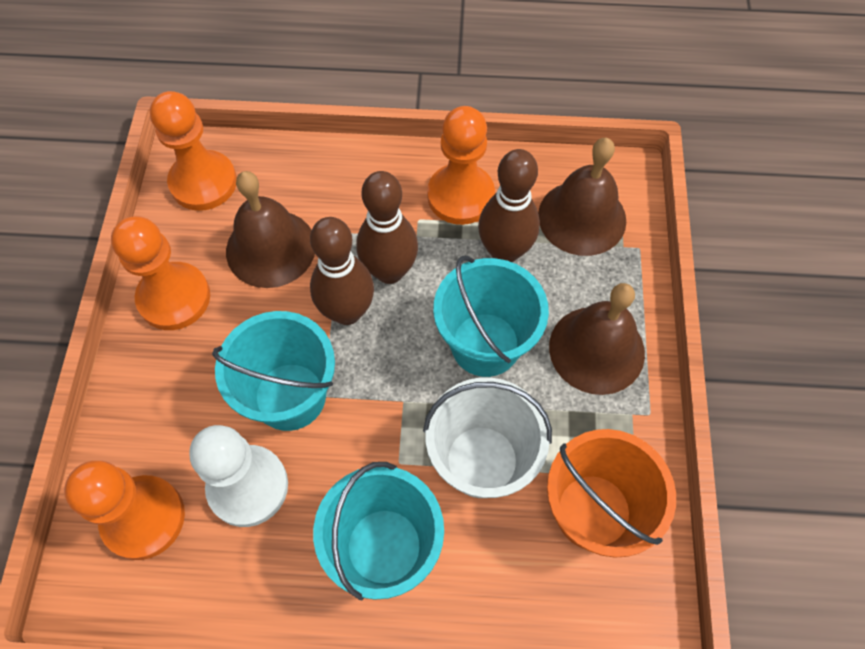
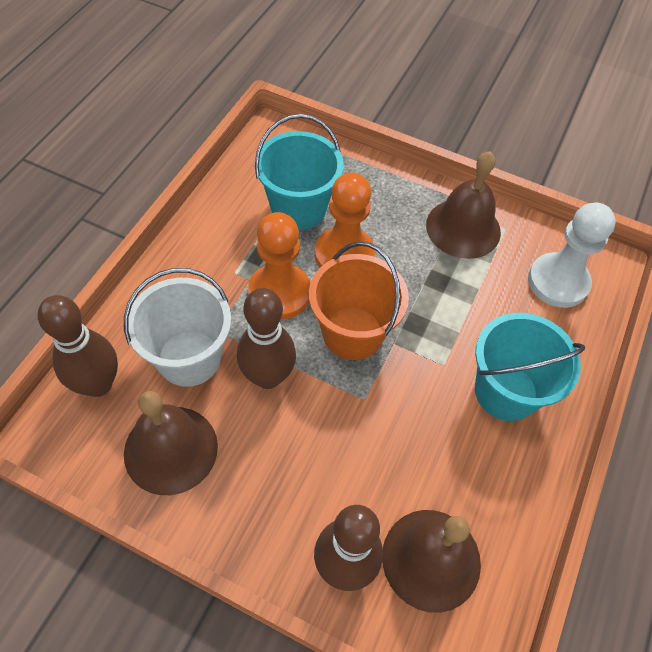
orange pawn: 4 -> 2
turquoise bucket: 3 -> 2

